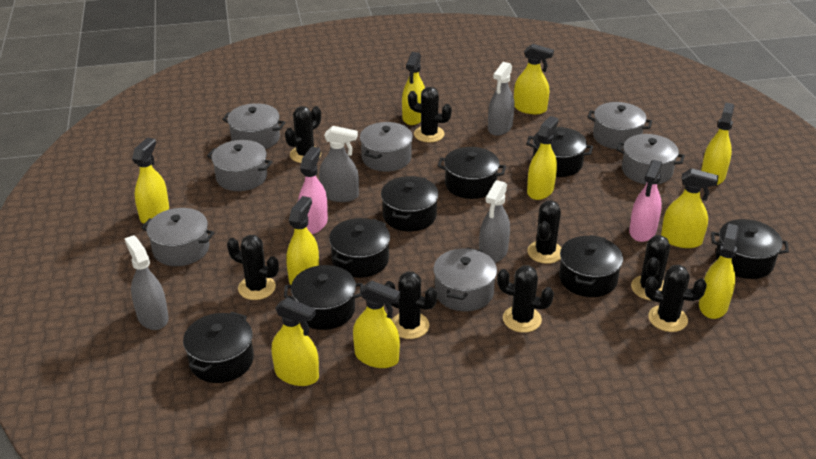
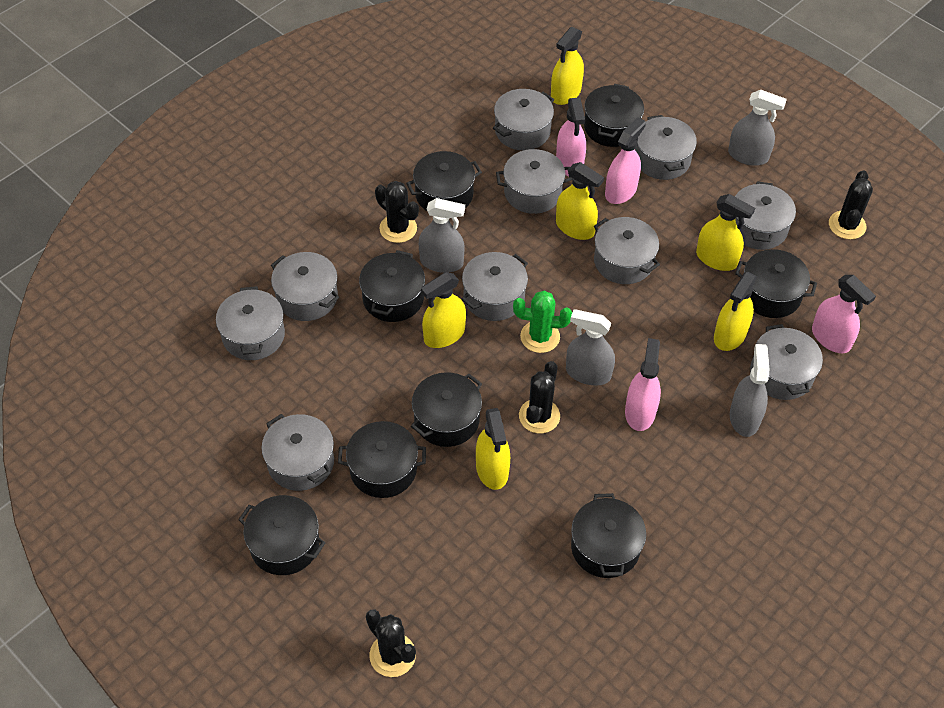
black cactus: 8 -> 4
green cactus: 0 -> 1
grey pot: 7 -> 10
pink spray bottle: 2 -> 4
yellow spray bottle: 10 -> 6

